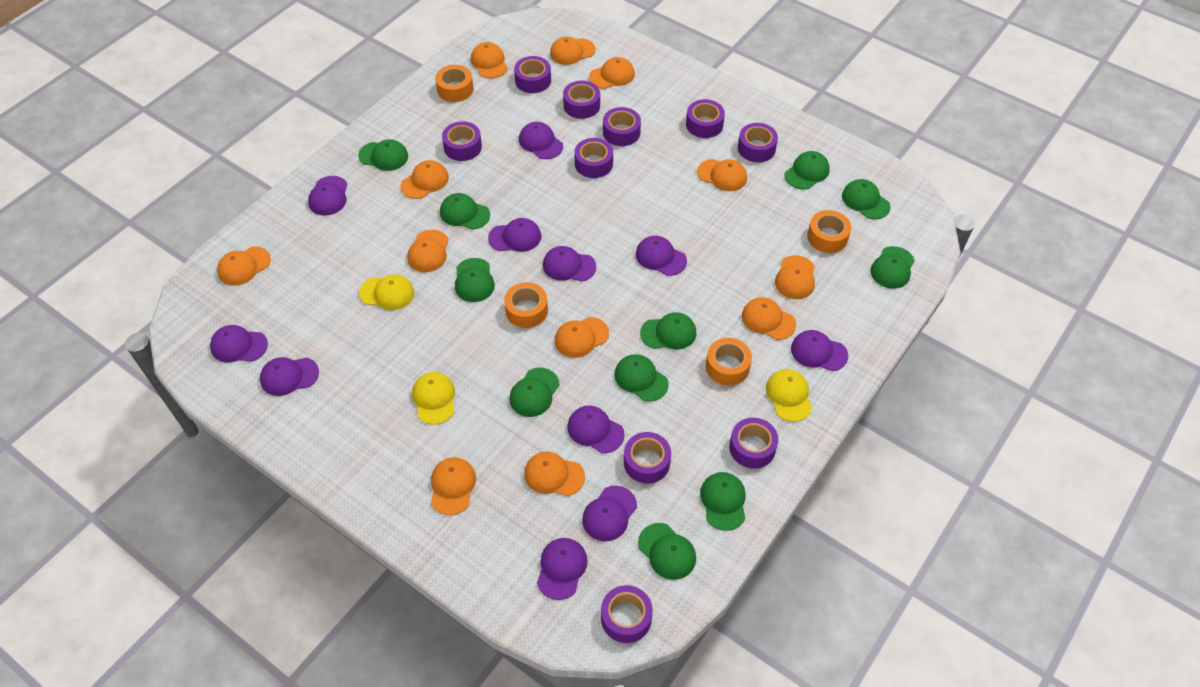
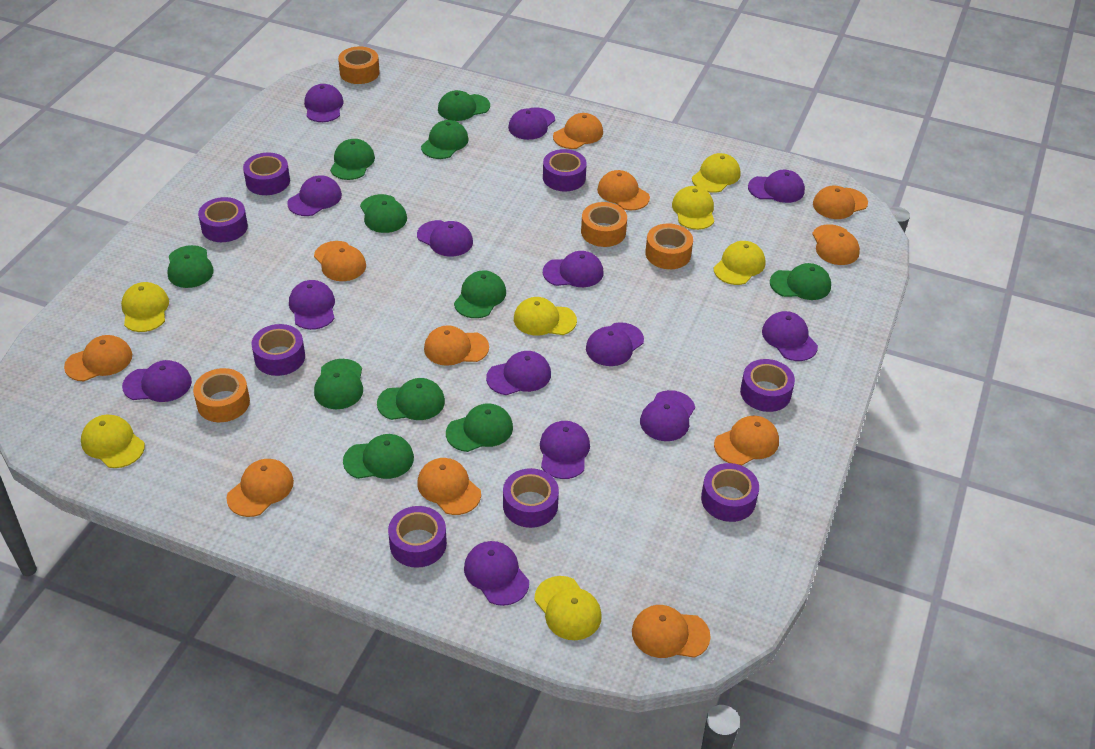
orange cap: 12 -> 11
purple cap: 11 -> 14
purple tape: 10 -> 8
yellow cap: 3 -> 7

